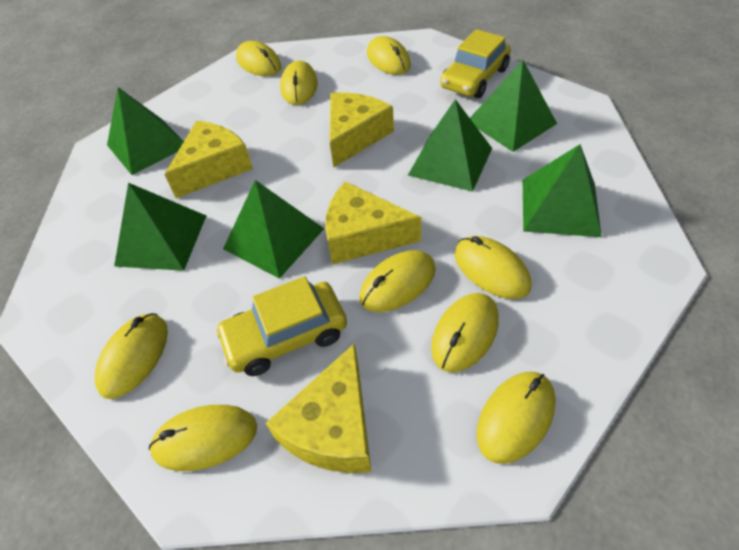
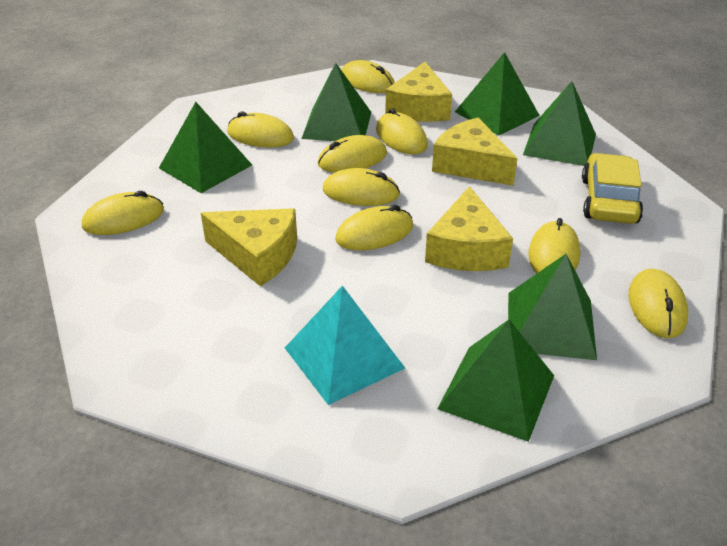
turquoise pyramid: 0 -> 1
yellow car: 2 -> 1

